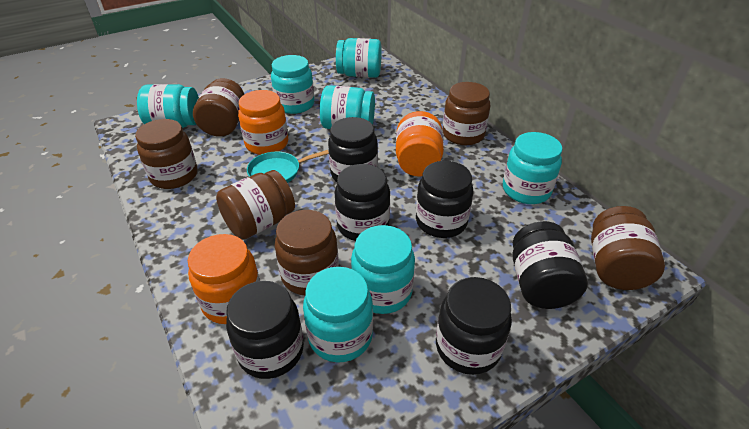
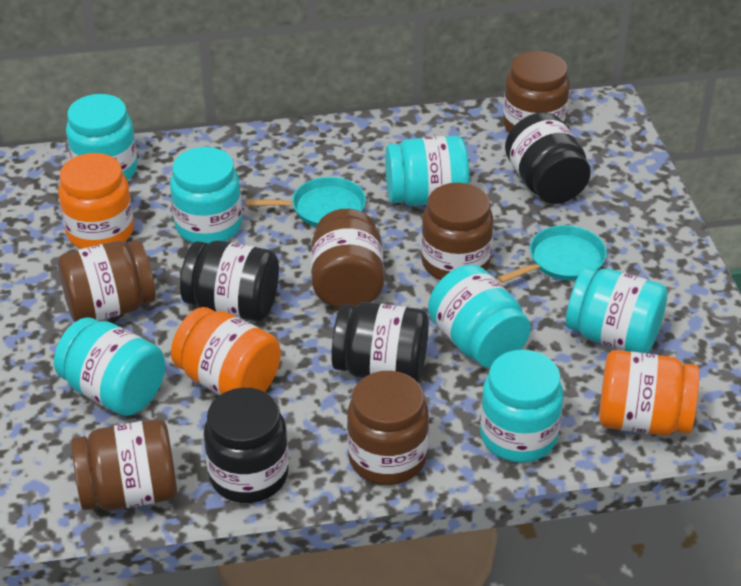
black jar: 6 -> 4
turquoise pan: 1 -> 2

